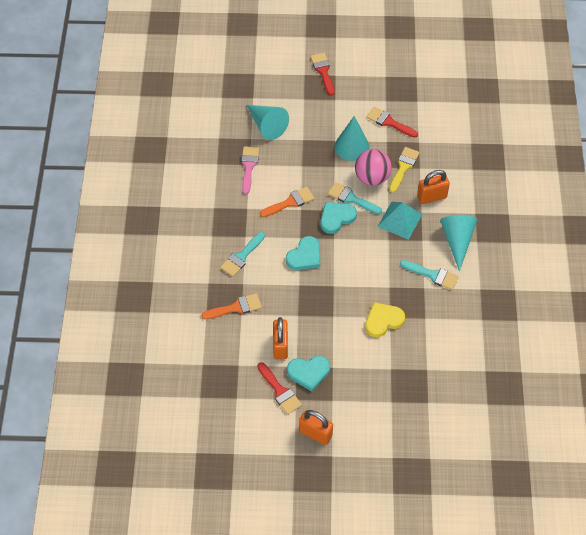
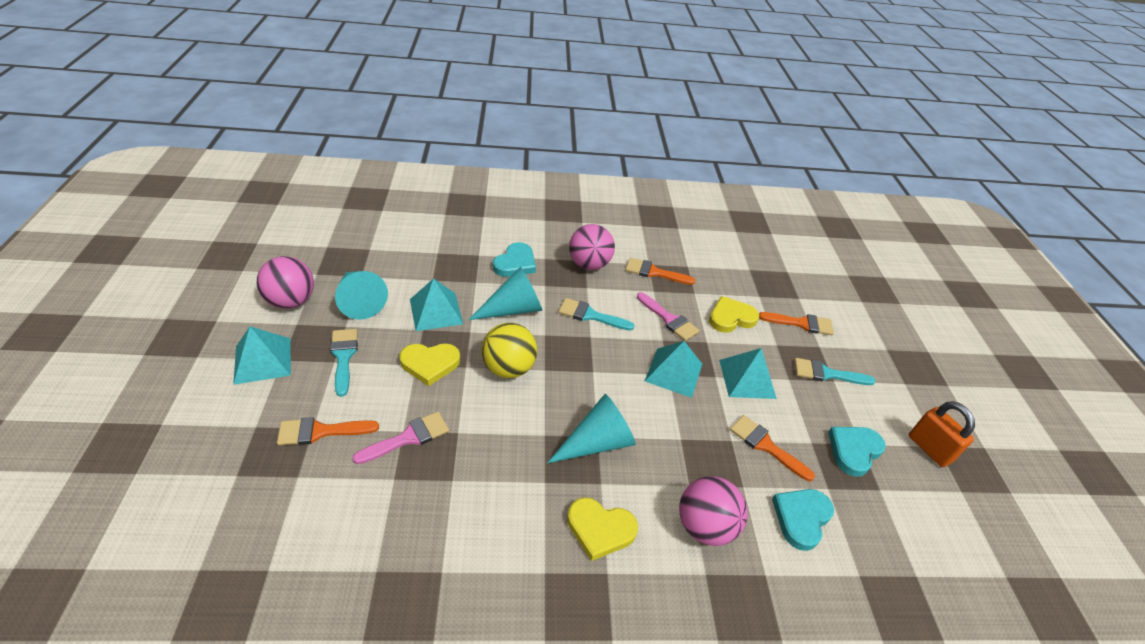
orange brush: 2 -> 4
orange padlock: 3 -> 1
pink ball: 1 -> 3
pink brush: 1 -> 2
red brush: 3 -> 0
turquoise pyramid: 1 -> 4
yellow ball: 0 -> 1
yellow brush: 1 -> 0
yellow heart: 1 -> 3

